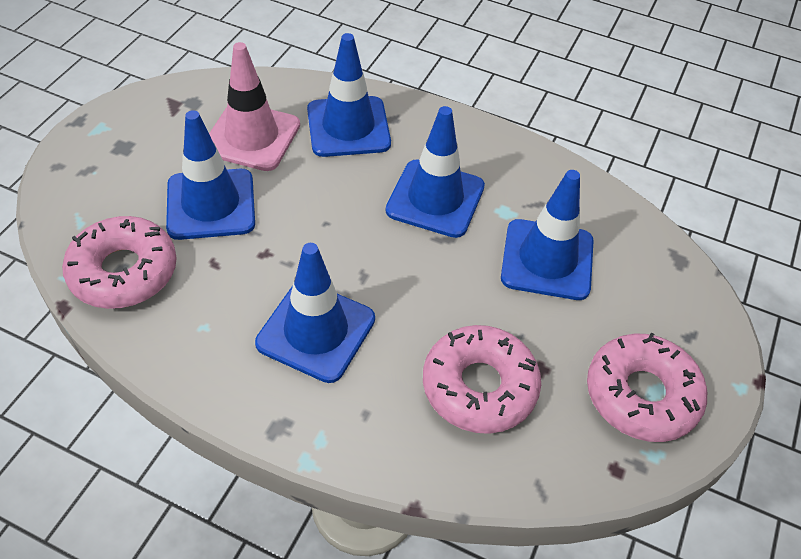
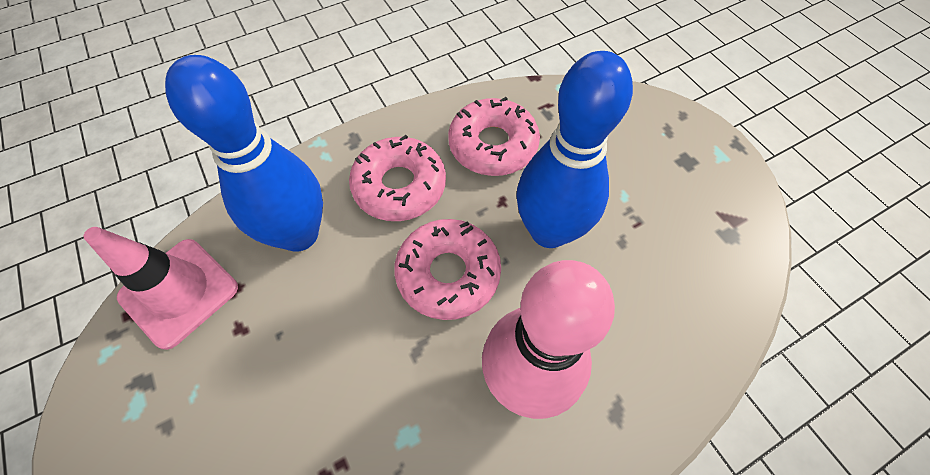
blue bowling pin: 0 -> 2
blue traffic cone: 5 -> 0
pink bowling pin: 0 -> 1

